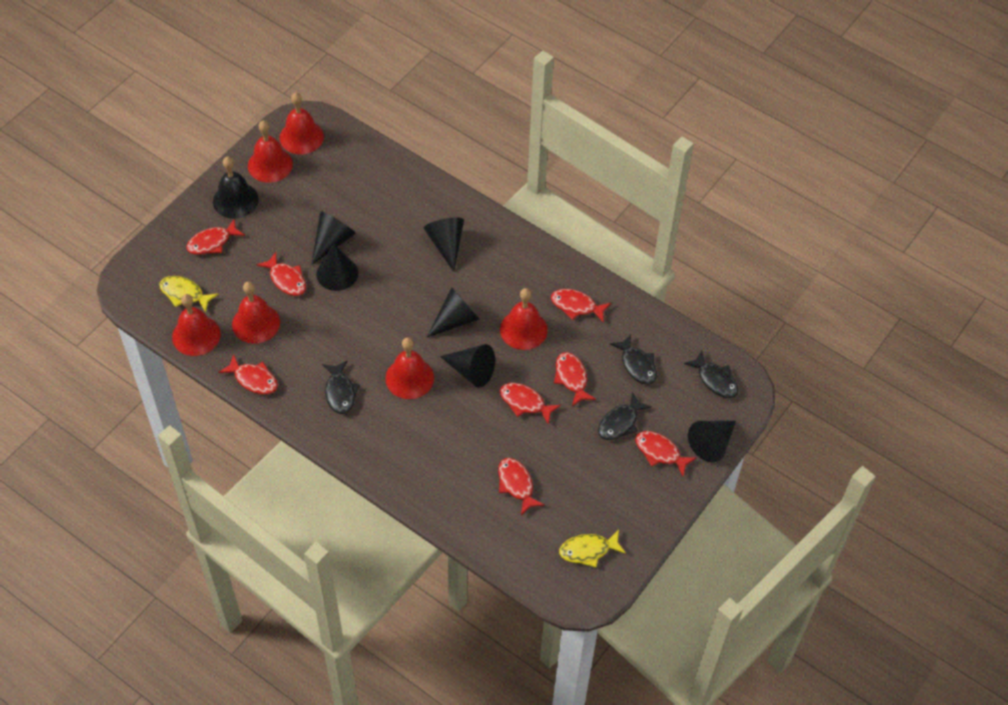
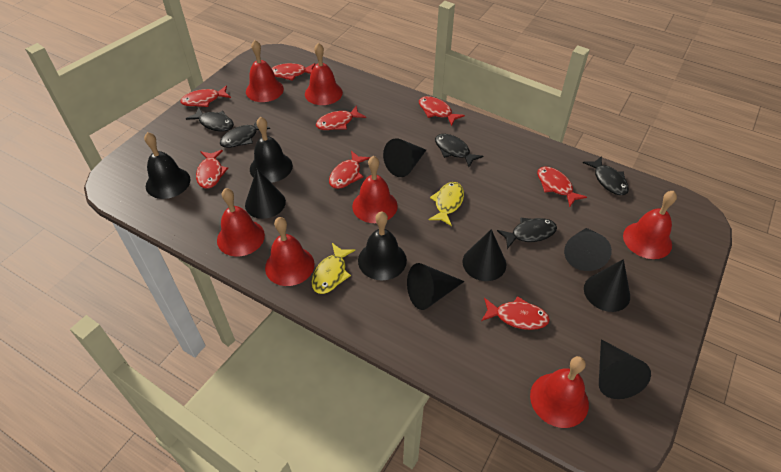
black bell: 1 -> 3
black cone: 6 -> 7
black fish: 4 -> 5
red bell: 6 -> 7

